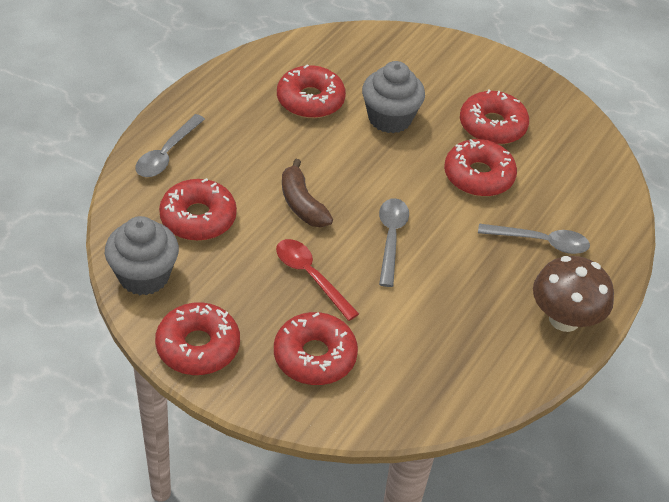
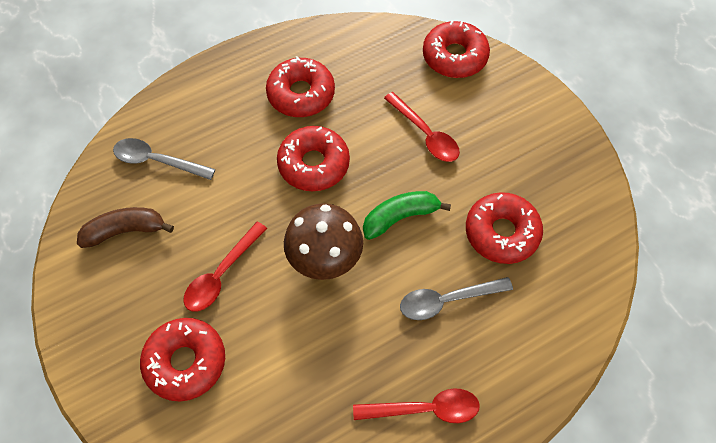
green banana: 0 -> 1
grey cupcake: 2 -> 0
grey spoon: 3 -> 2
red donut: 6 -> 5
red spoon: 1 -> 3

